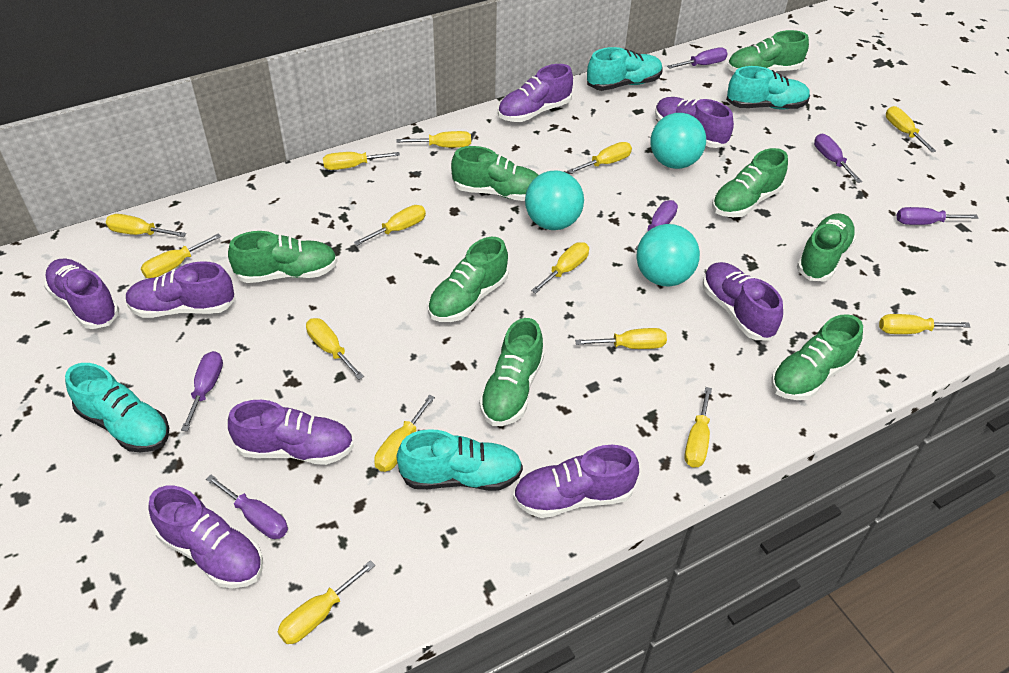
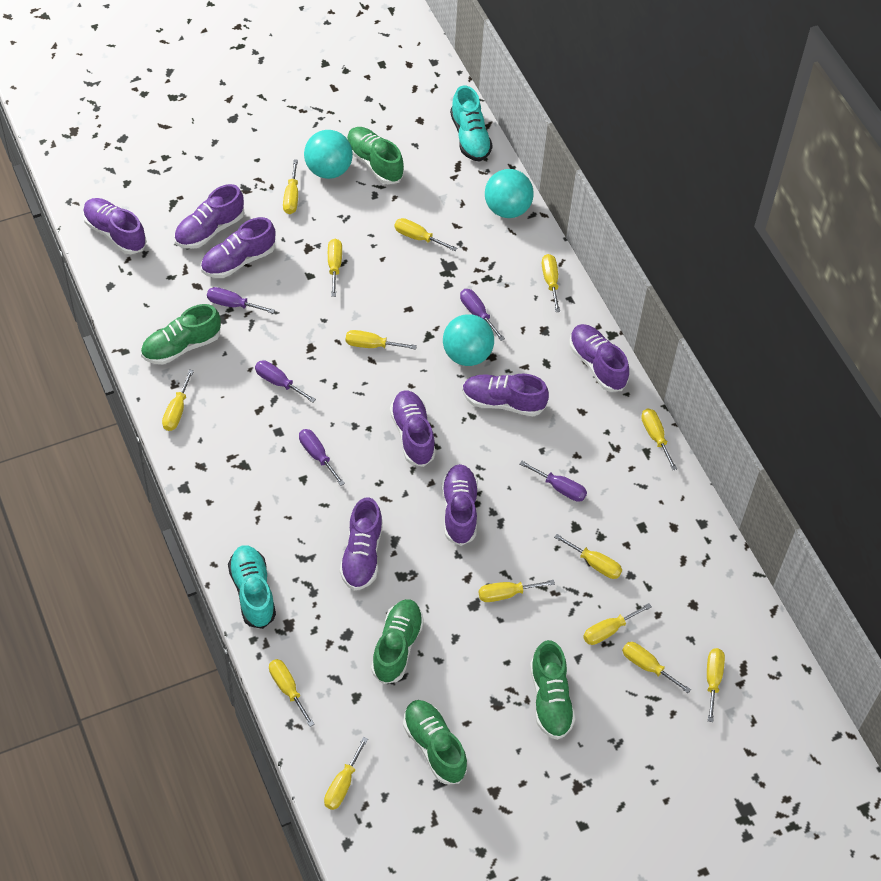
green shoe: 8 -> 5
purple screwdriver: 6 -> 5
turquoise shoe: 4 -> 2

